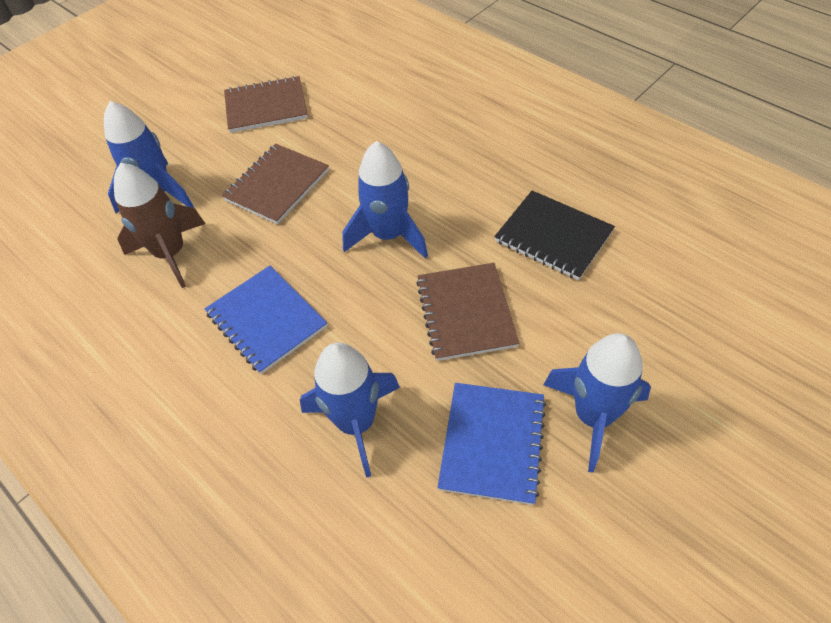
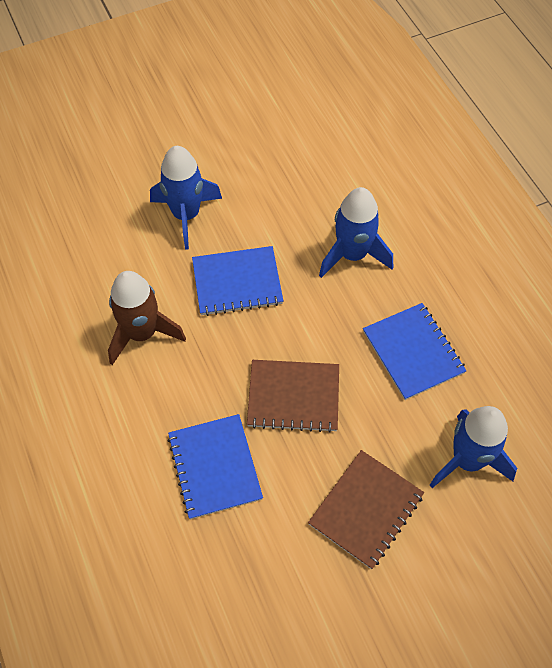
black notebook: 1 -> 0
blue notebook: 2 -> 3
blue rocket: 4 -> 3
brown notebook: 3 -> 2

